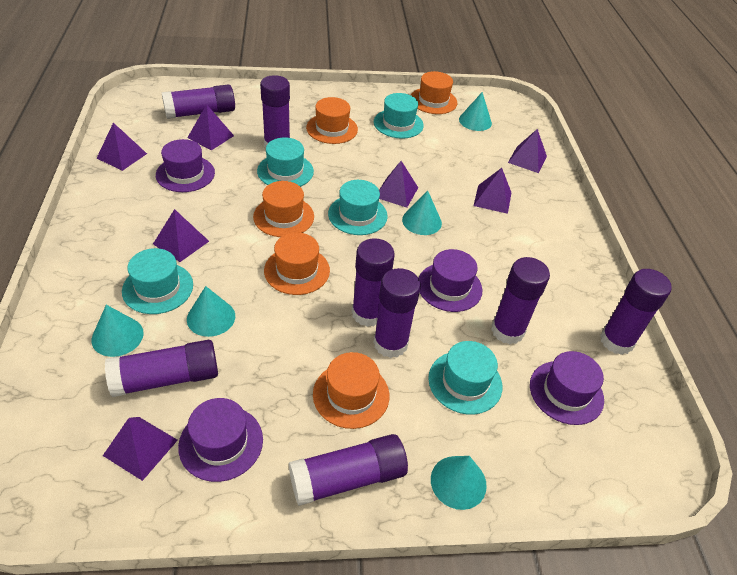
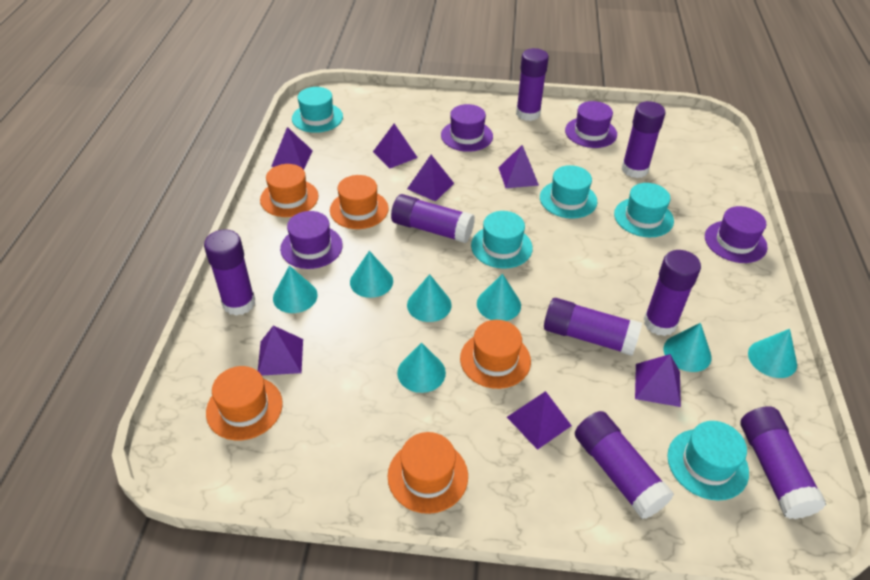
turquoise cone: 5 -> 7

